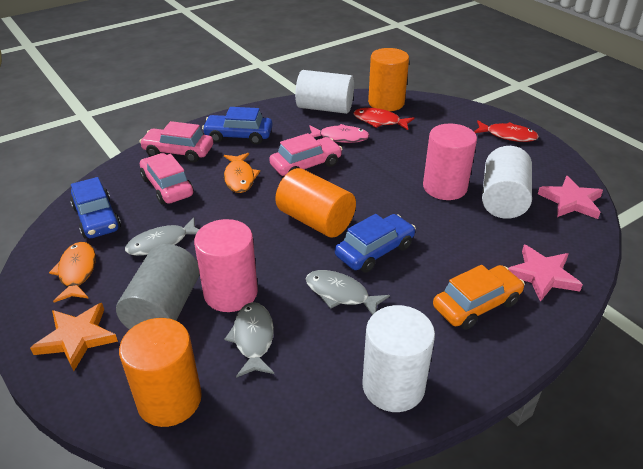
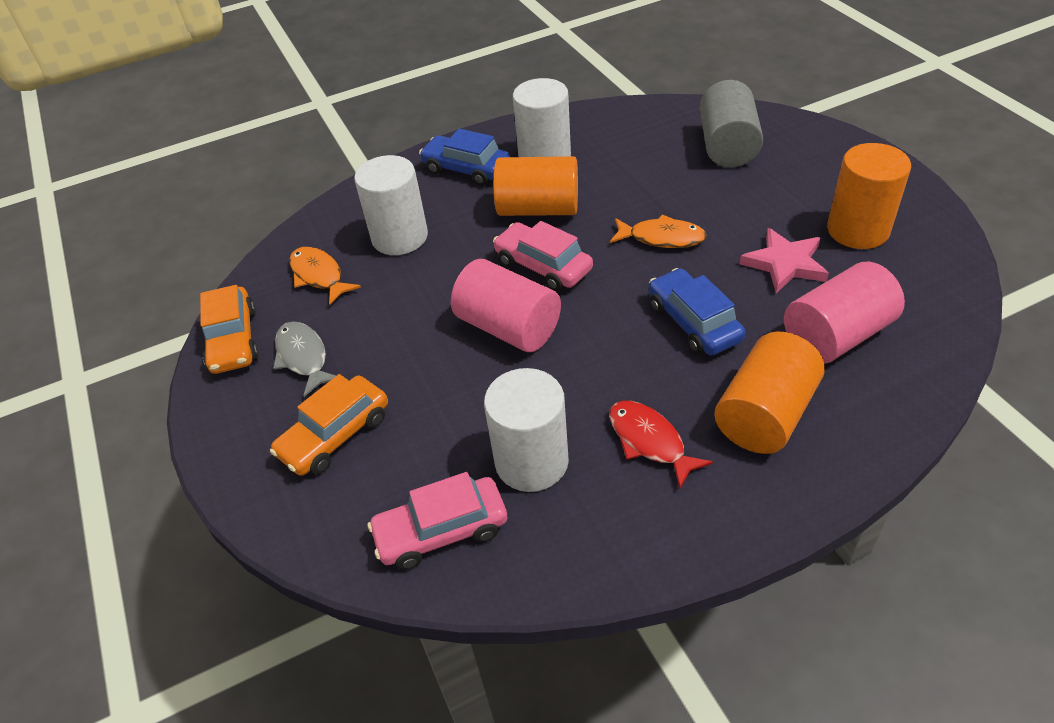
blue car: 3 -> 2
grey fish: 3 -> 1
orange car: 1 -> 2
orange star: 1 -> 0
pink car: 3 -> 2
pink fish: 1 -> 0
pink star: 2 -> 1
red fish: 2 -> 1

